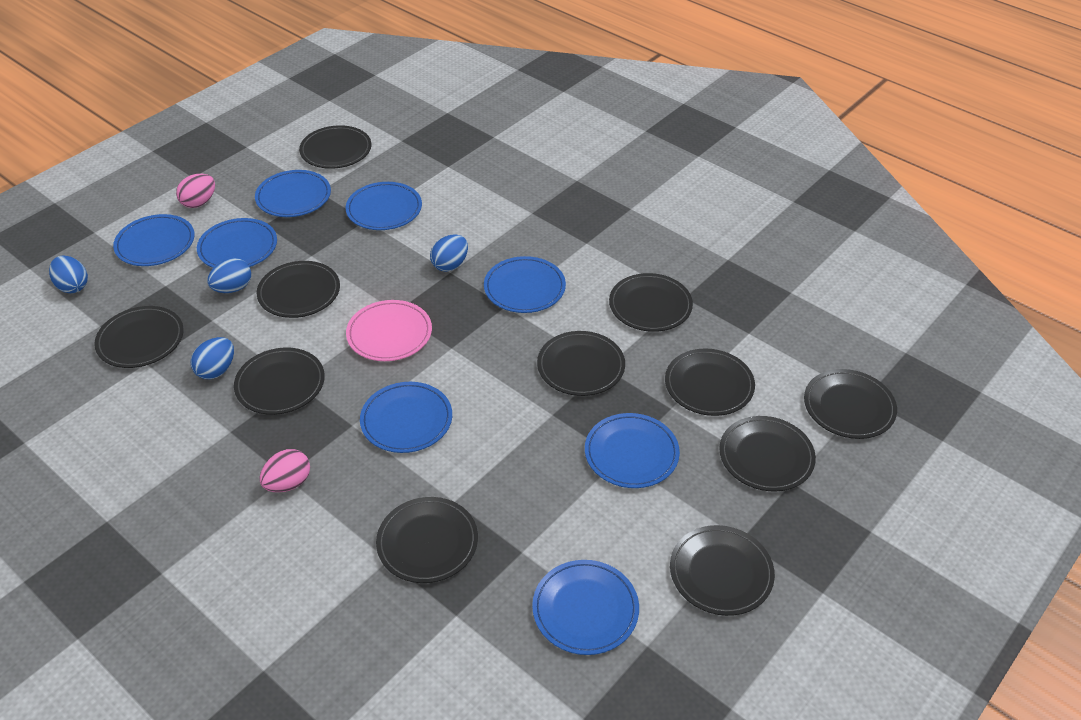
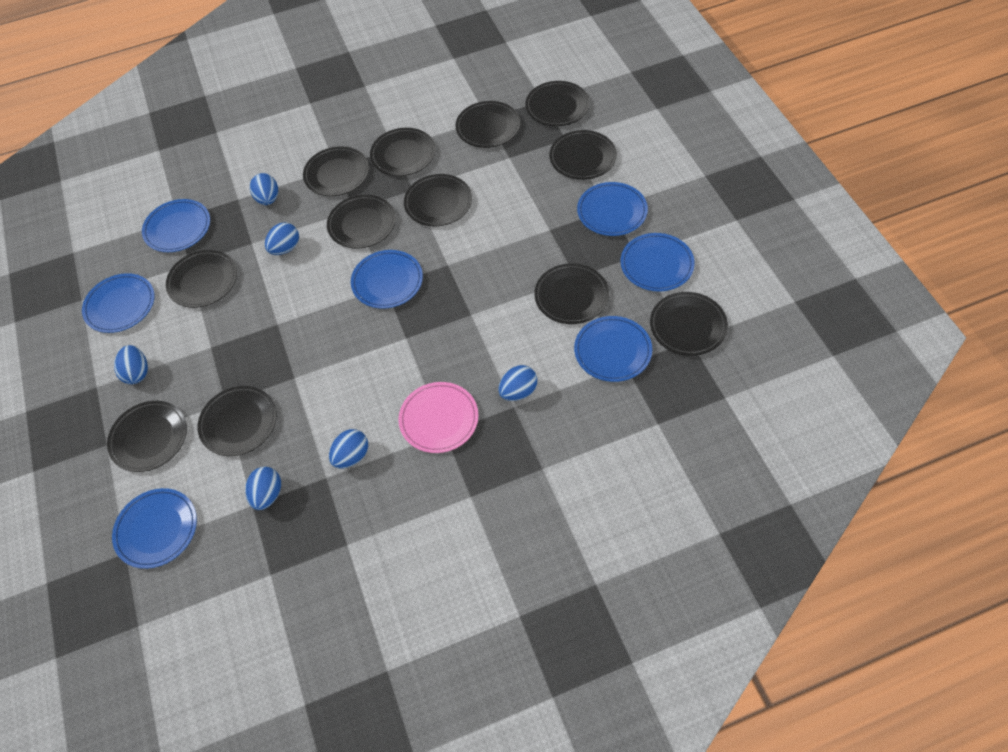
black plate: 11 -> 12
blue egg: 4 -> 6
blue plate: 8 -> 7
pink egg: 2 -> 0

